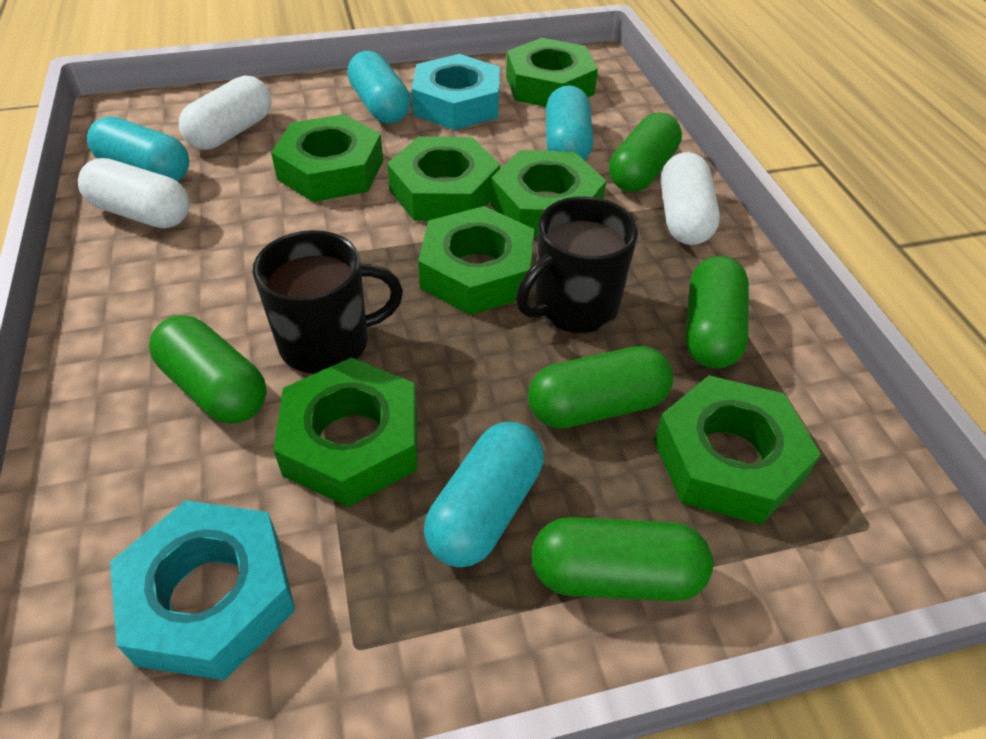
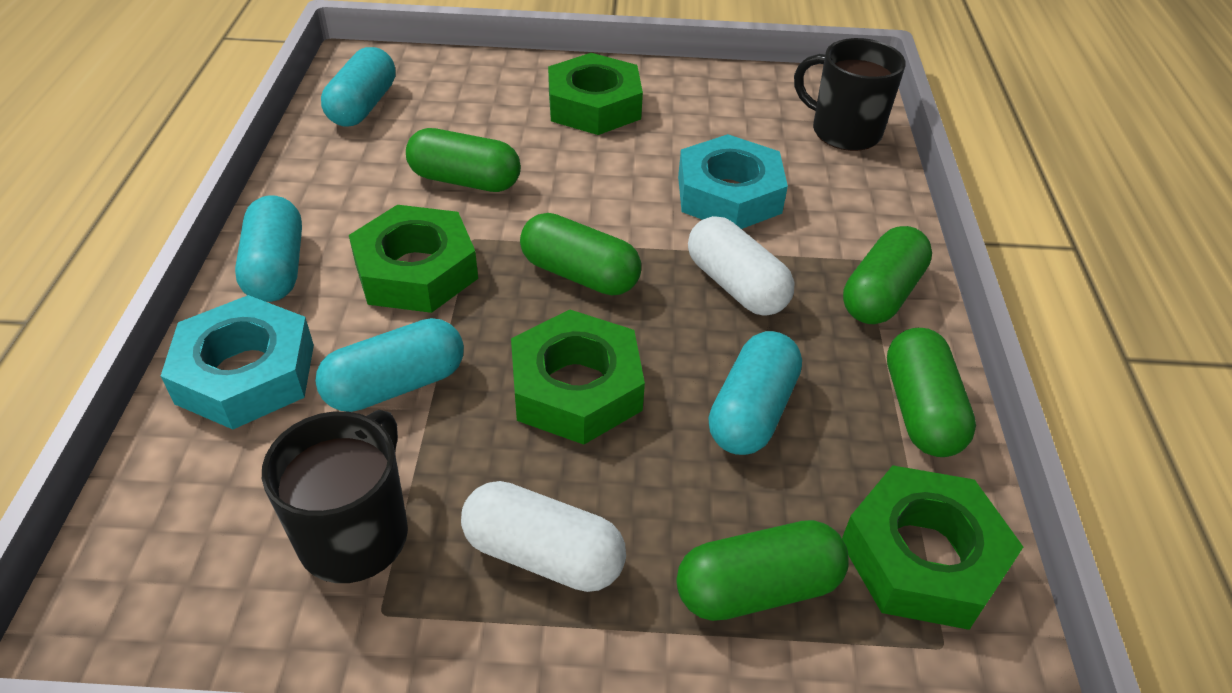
green nut: 7 -> 4
white capsule: 3 -> 2

